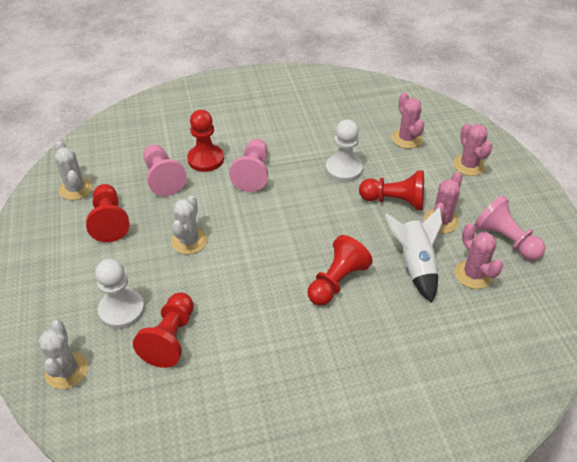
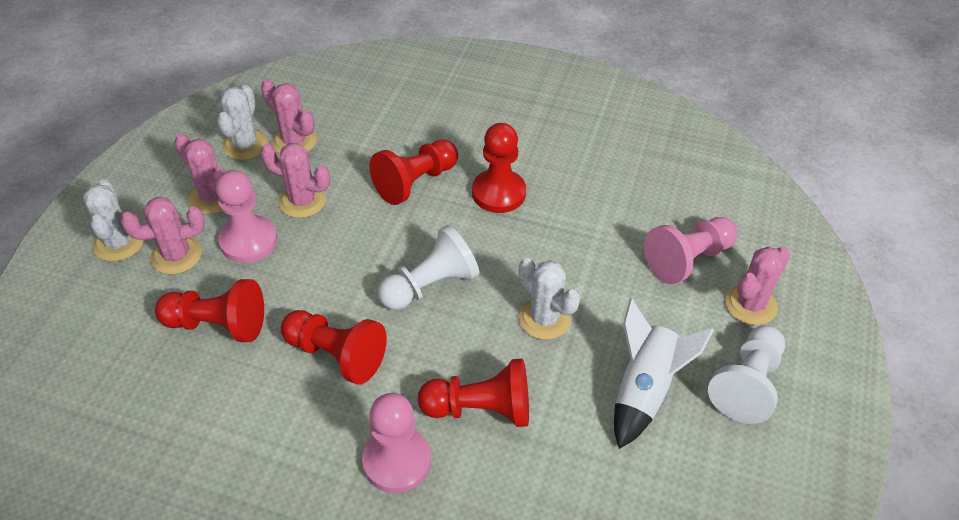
pink cactus: 4 -> 5

